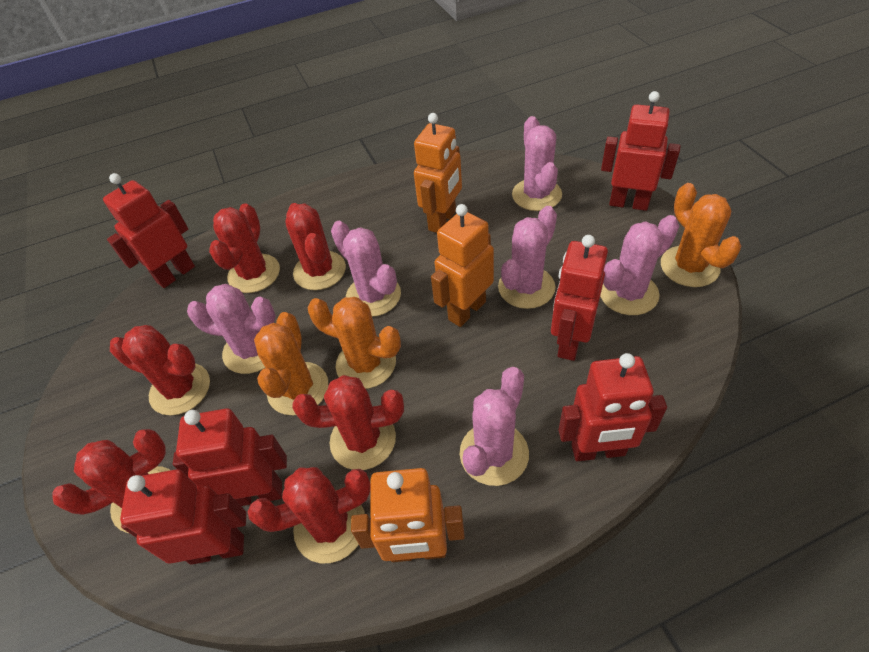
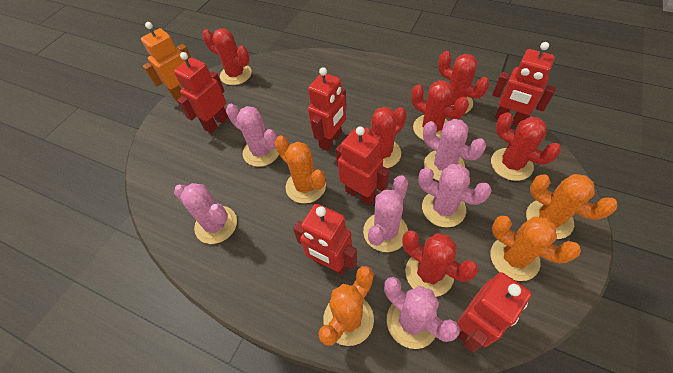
orange cactus: 3 -> 4
orange robot: 3 -> 1

